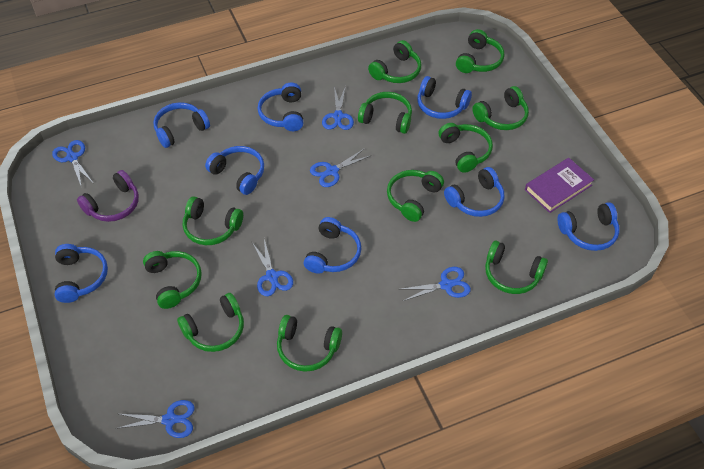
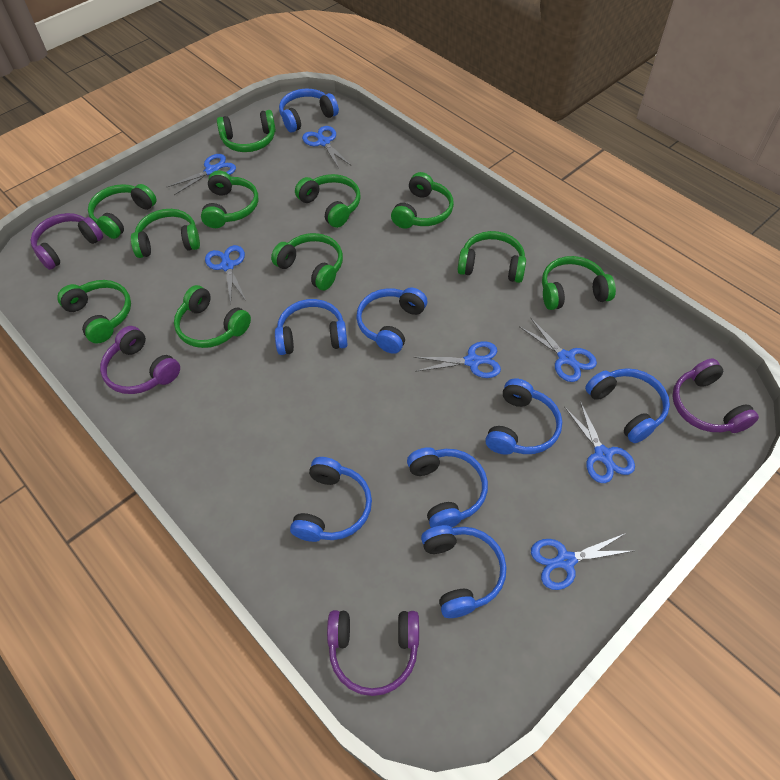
blue scissors: 6 -> 7
purple book: 1 -> 0
purple headphones: 1 -> 4

